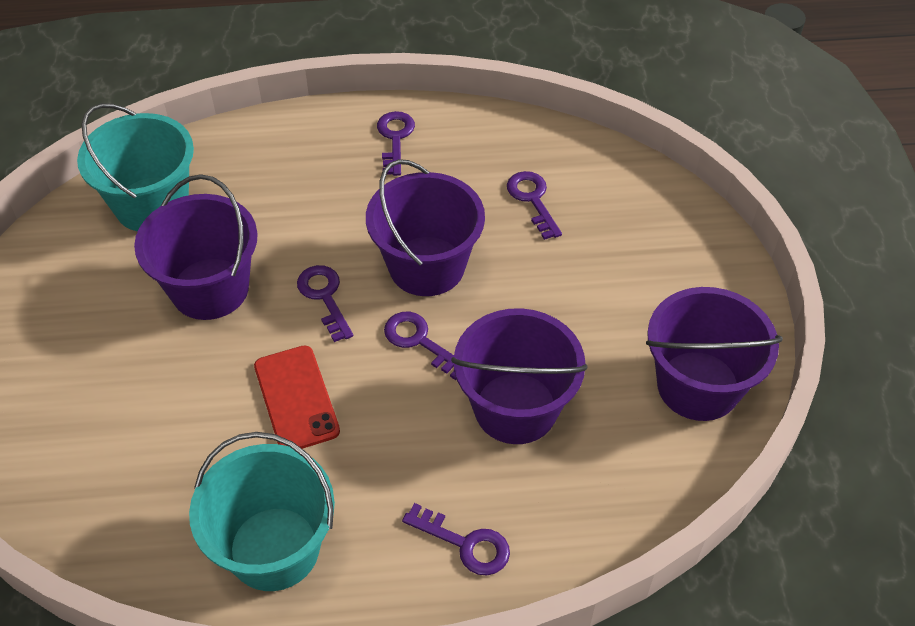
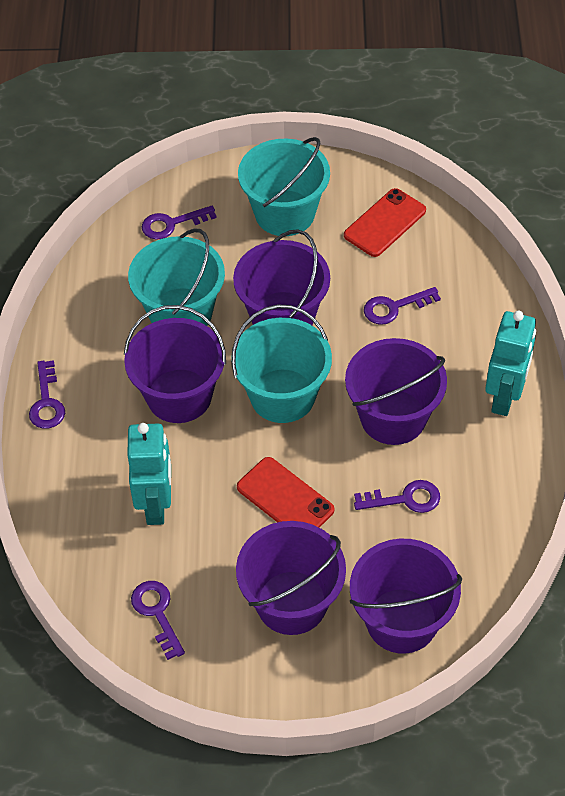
purple bucket: 4 -> 5
red phone: 1 -> 2
turquoise bucket: 2 -> 3
turquoise robot: 0 -> 2

